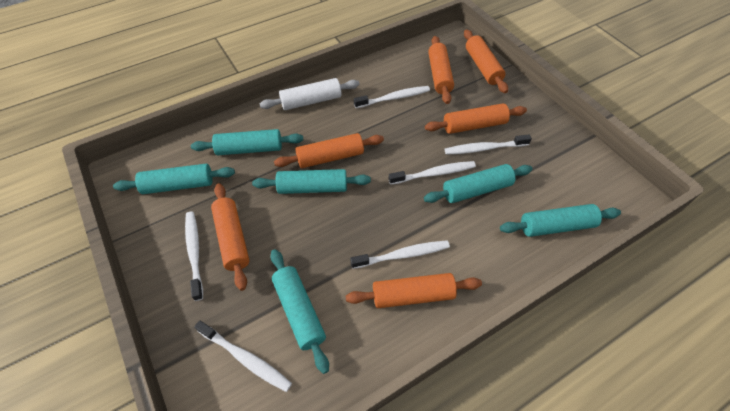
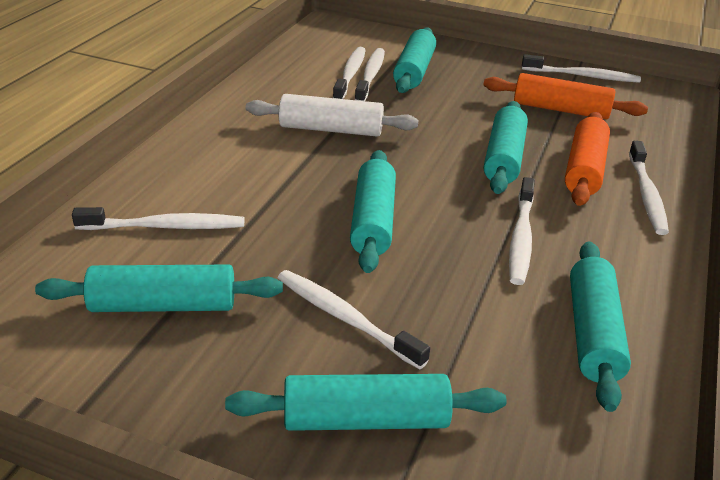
orange rolling pin: 6 -> 2
white toothbrush: 6 -> 7

